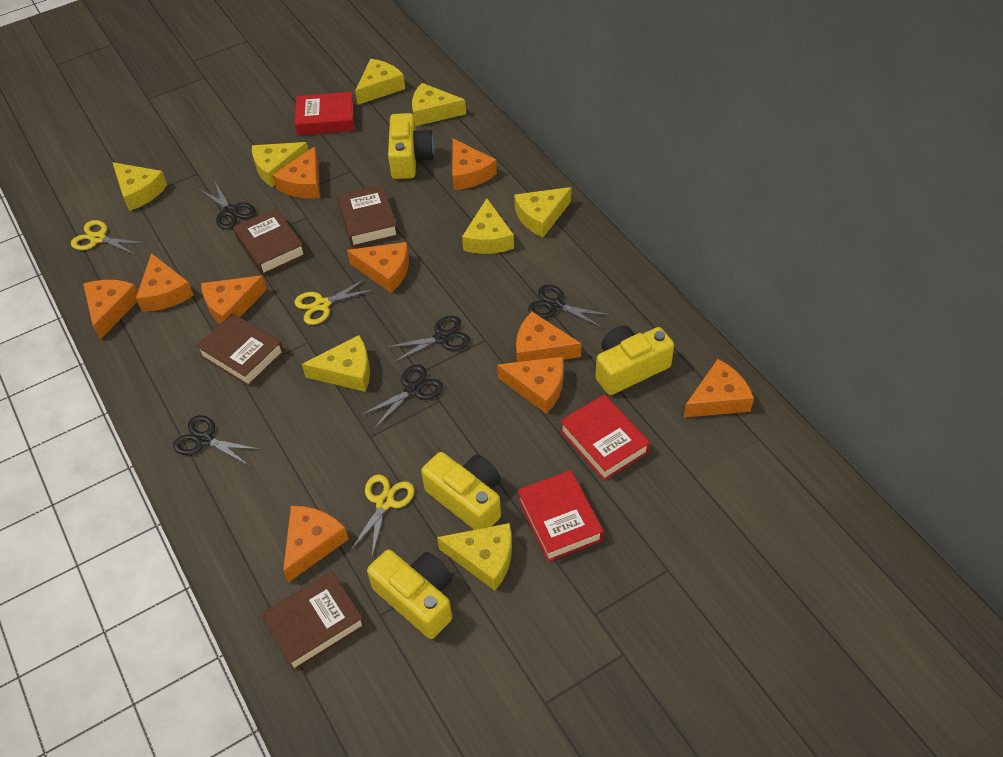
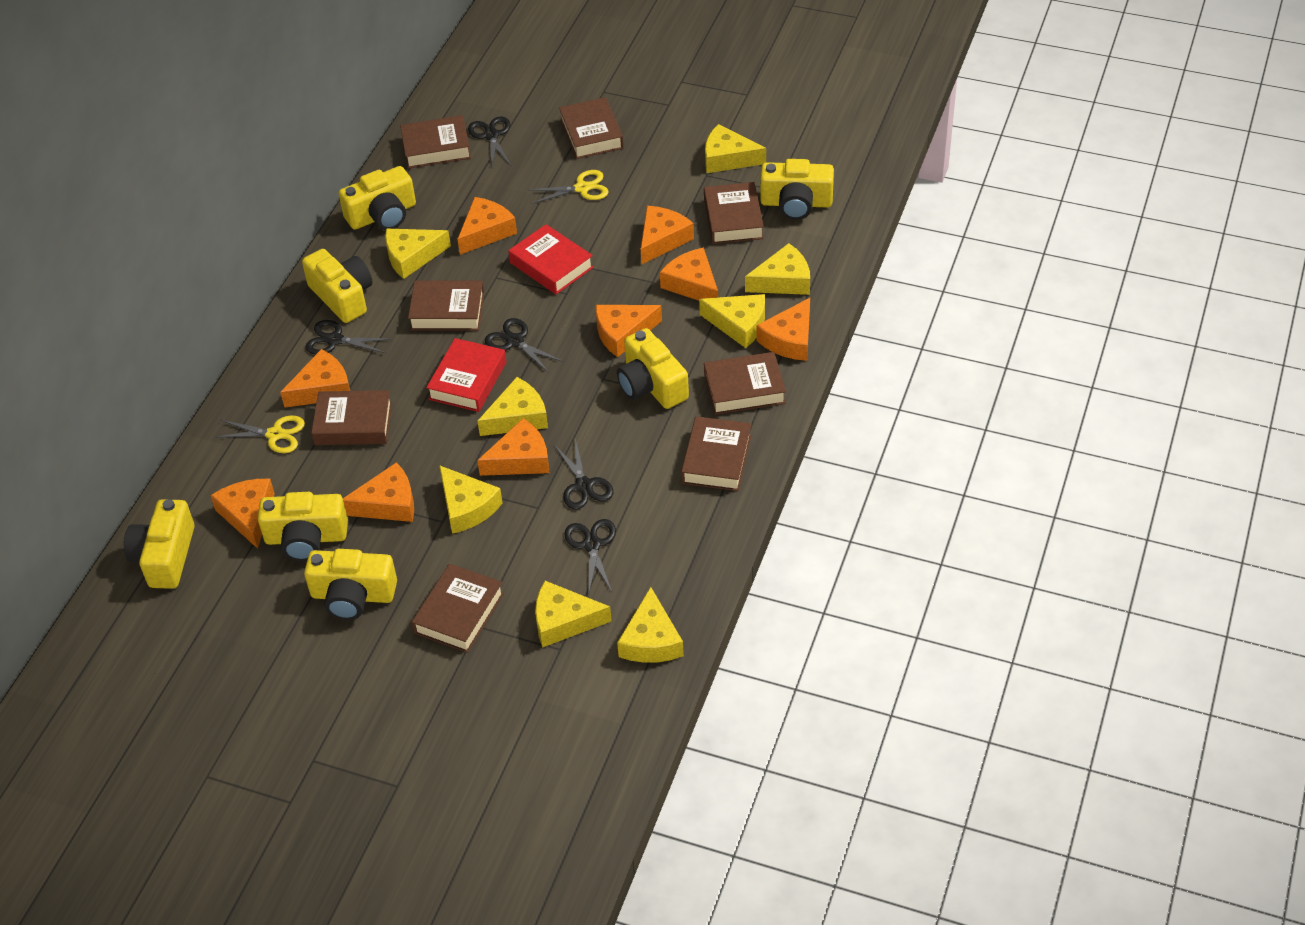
brown book: 4 -> 8
orange cheese: 10 -> 9
red book: 3 -> 2
yellow camera: 4 -> 7
yellow scissors: 3 -> 2

